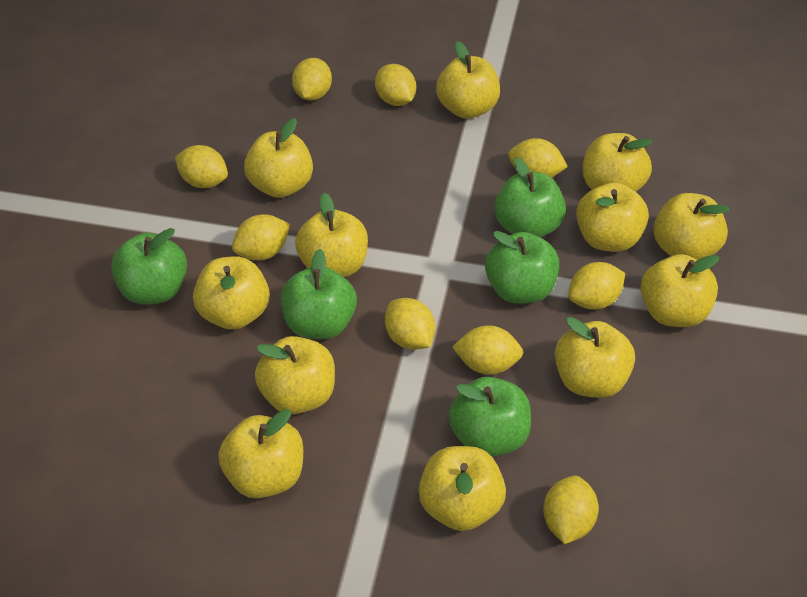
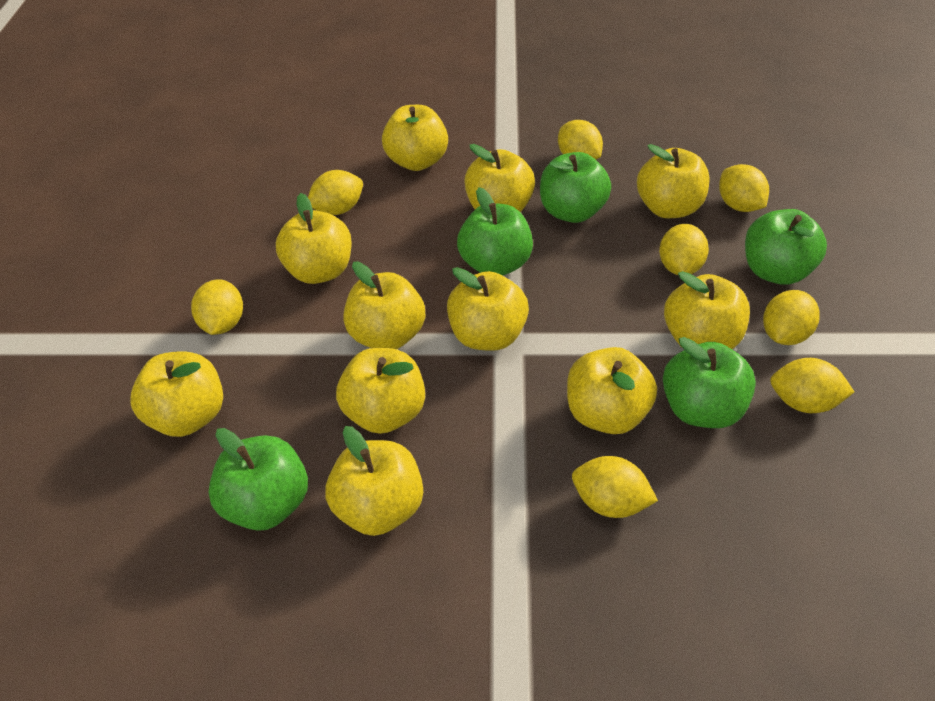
yellow apple: 12 -> 11
yellow lemon: 9 -> 8

